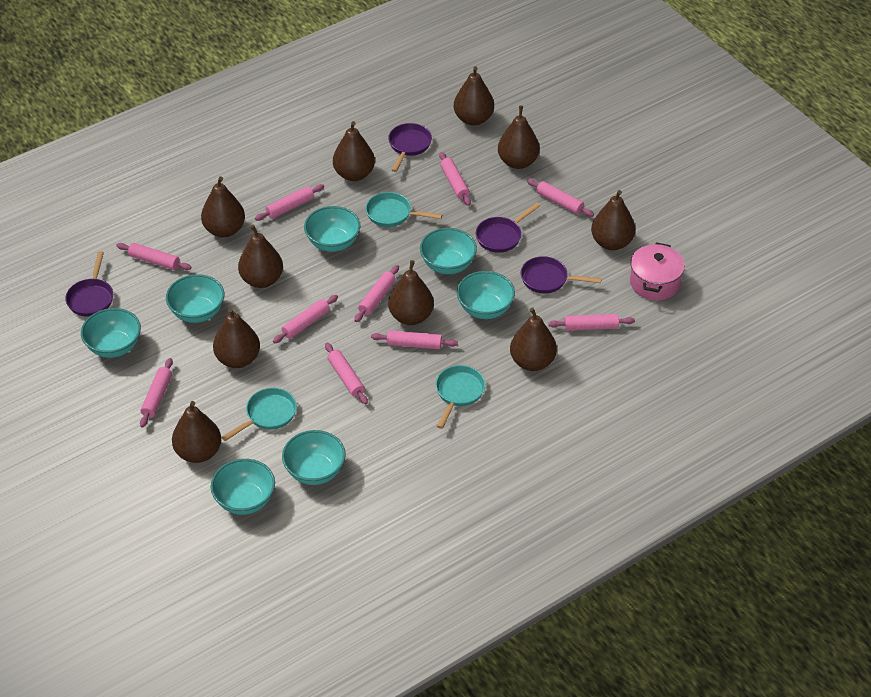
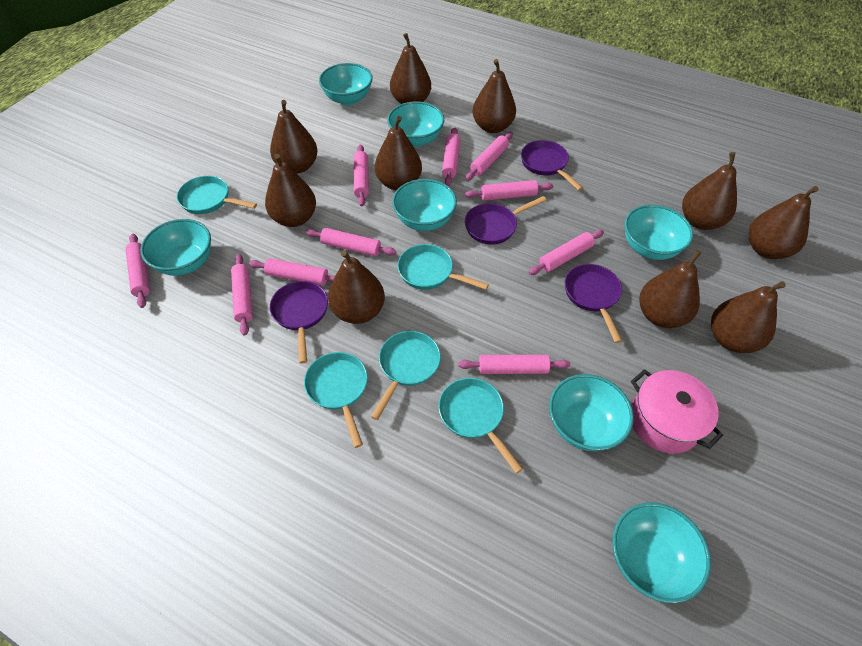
turquoise pan: 3 -> 5

